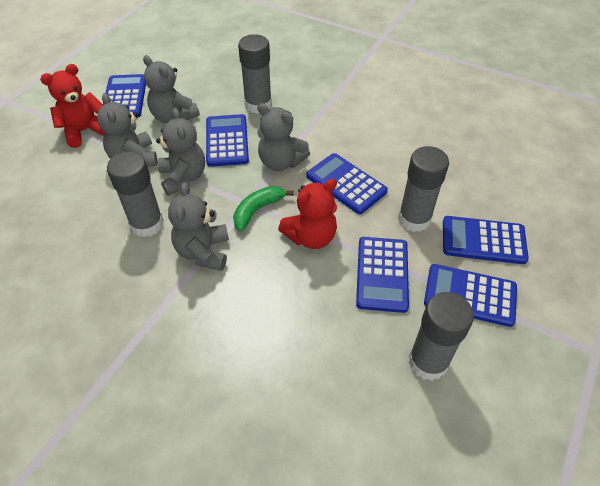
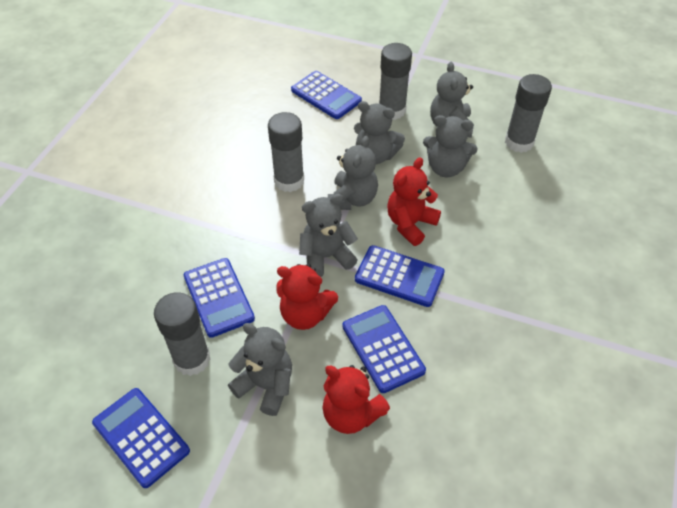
blue calculator: 6 -> 5
green banana: 1 -> 0
grey teddy bear: 5 -> 6
red teddy bear: 2 -> 3

